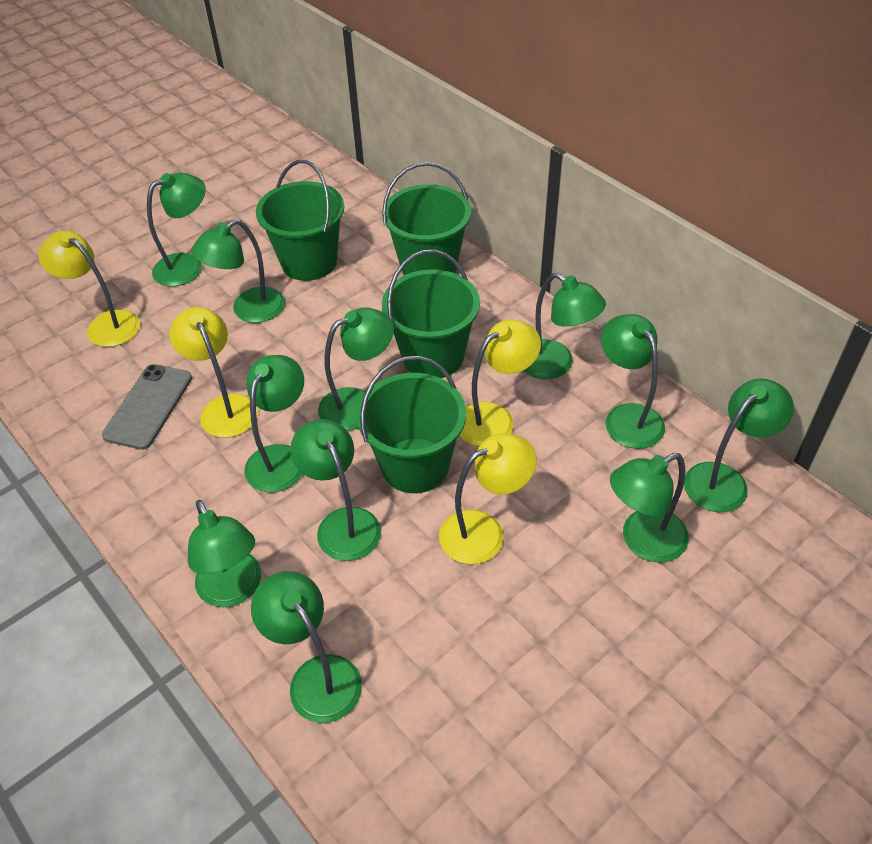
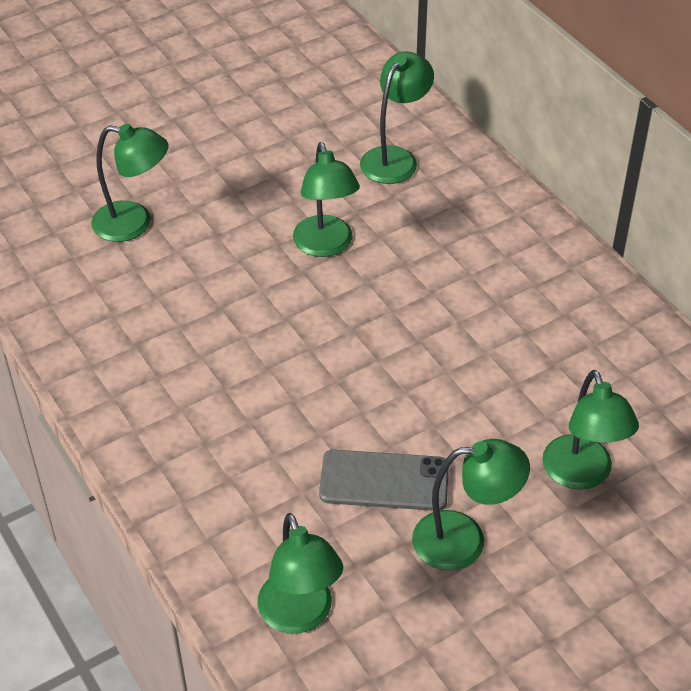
green bucket: 4 -> 0
green lamp: 11 -> 6
yellow lamp: 4 -> 0

